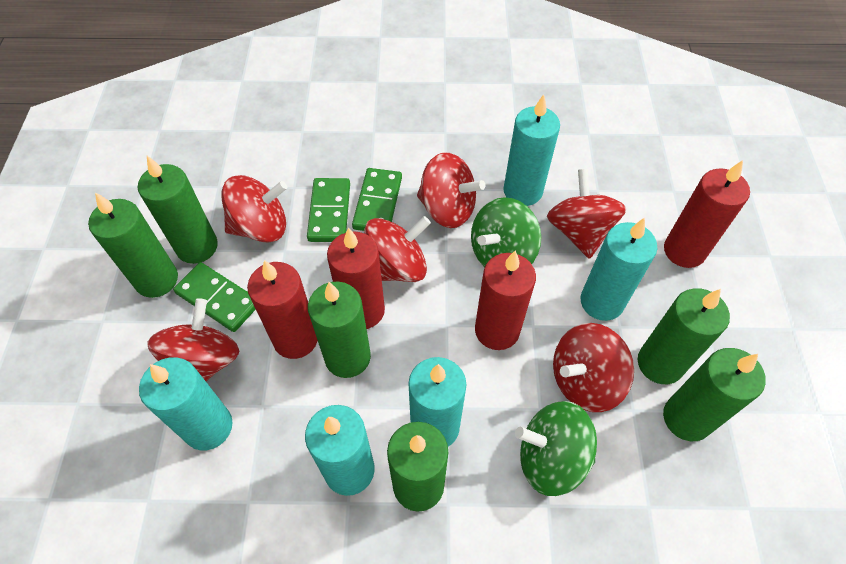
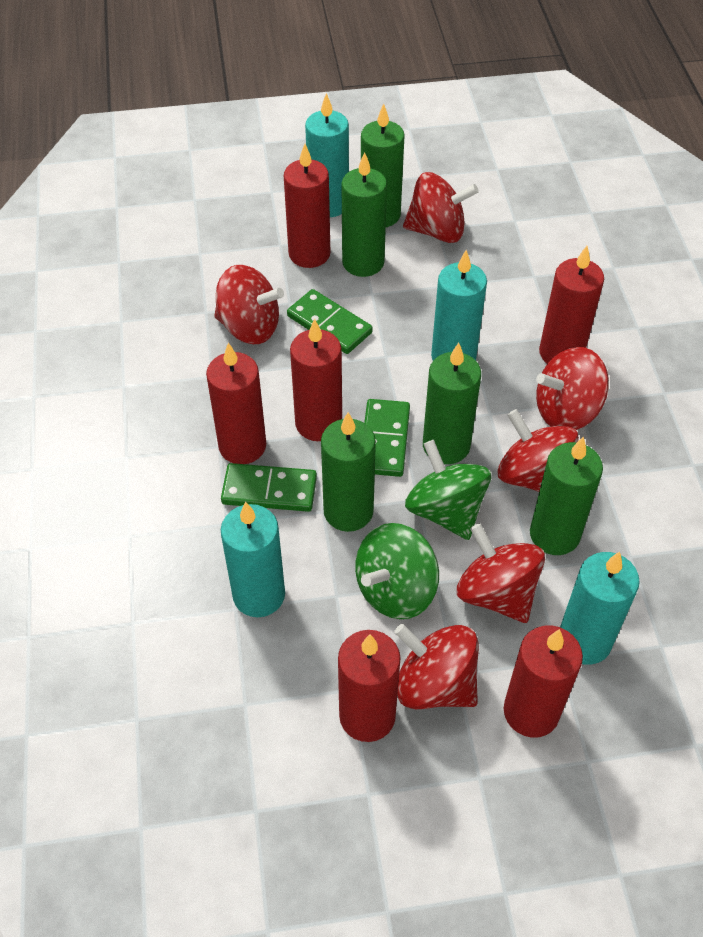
green candle: 6 -> 5
red candle: 4 -> 6
turquoise candle: 5 -> 4

